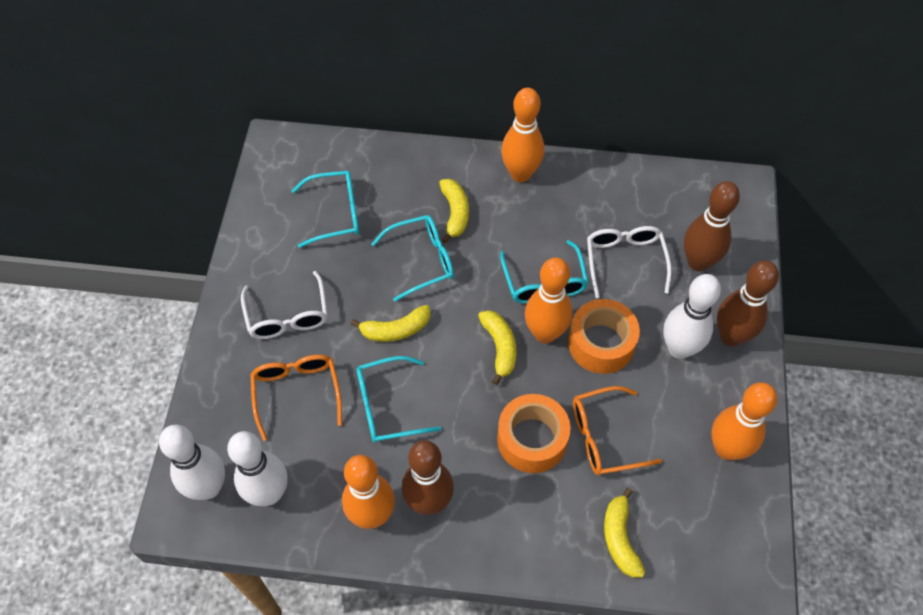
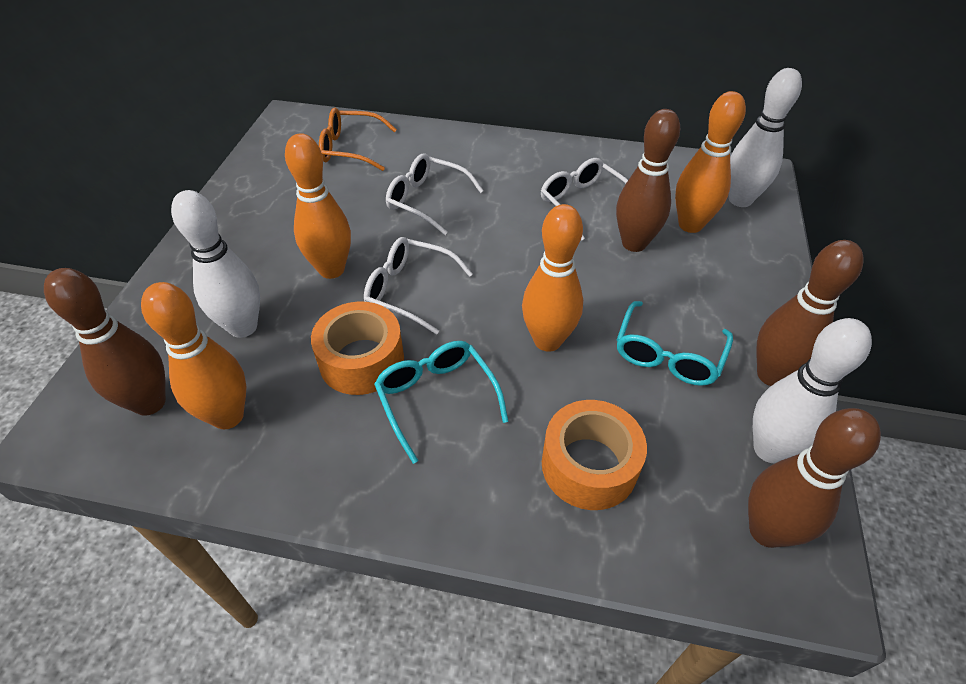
brown bowling pin: 3 -> 4
orange glasses: 2 -> 1
turquoise glasses: 4 -> 2
white glasses: 2 -> 3
yellow banana: 4 -> 0

